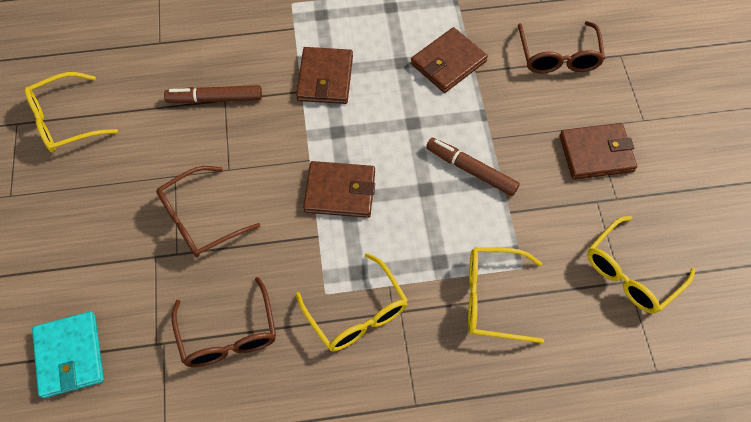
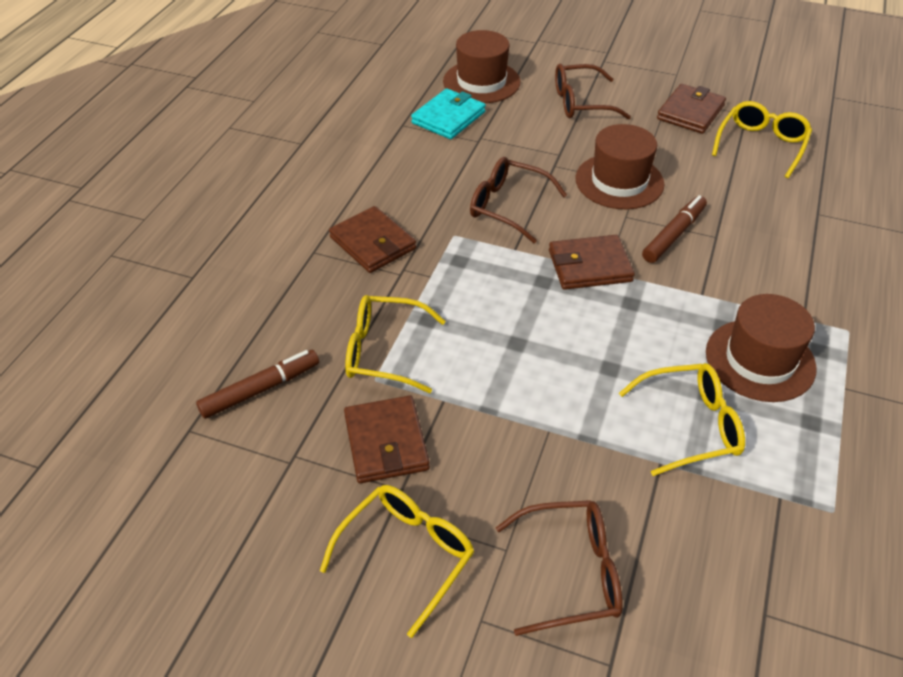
brown hat: 0 -> 3

